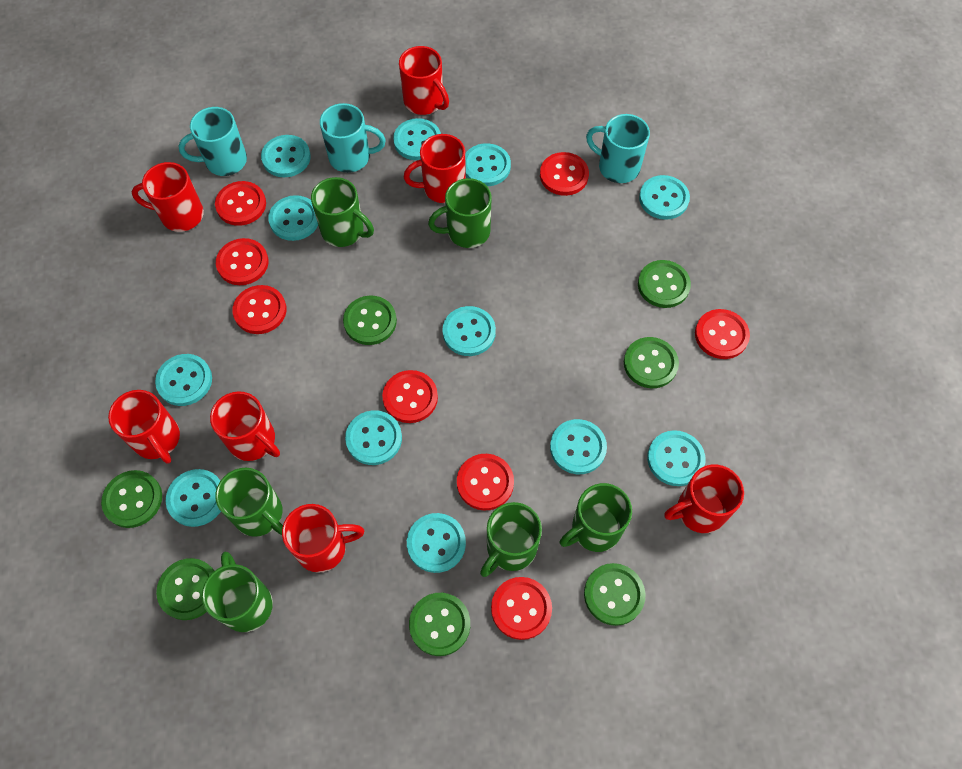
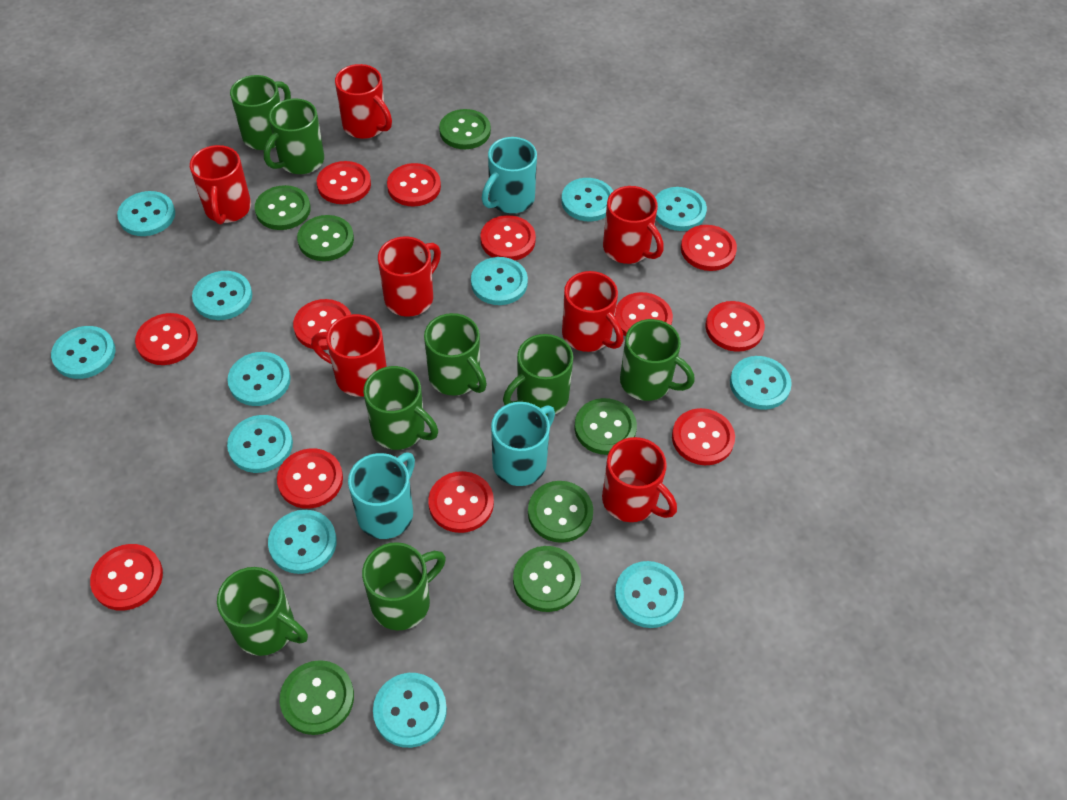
green mug: 6 -> 8
red button: 8 -> 12

